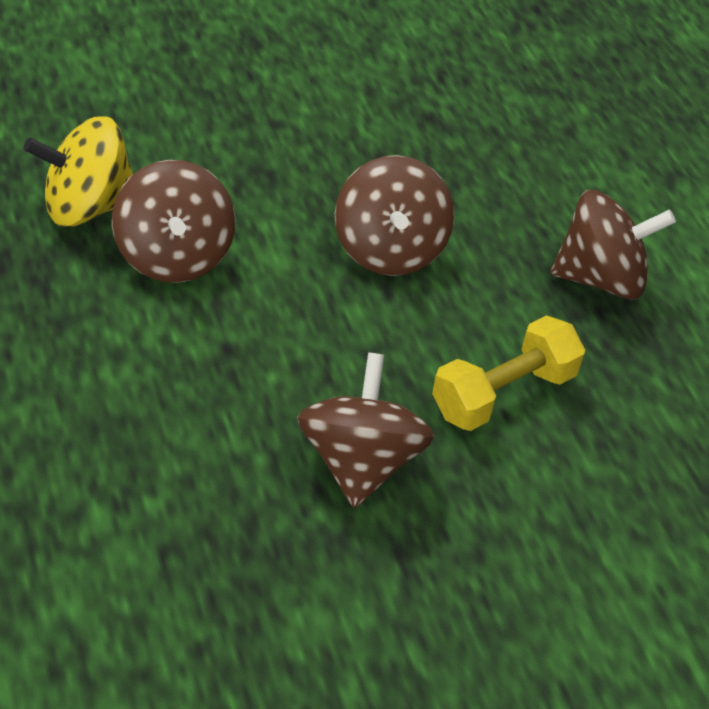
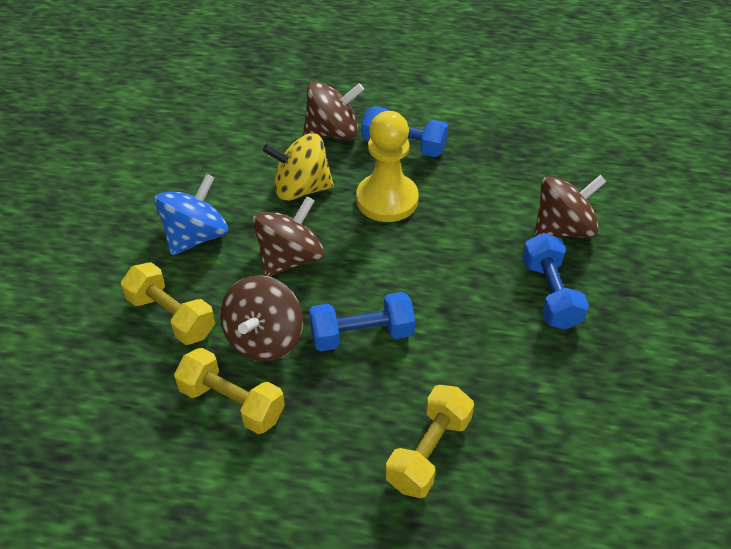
blue dumbbell: 0 -> 3
blue spinning top: 0 -> 1
yellow dumbbell: 1 -> 3
yellow pawn: 0 -> 1

